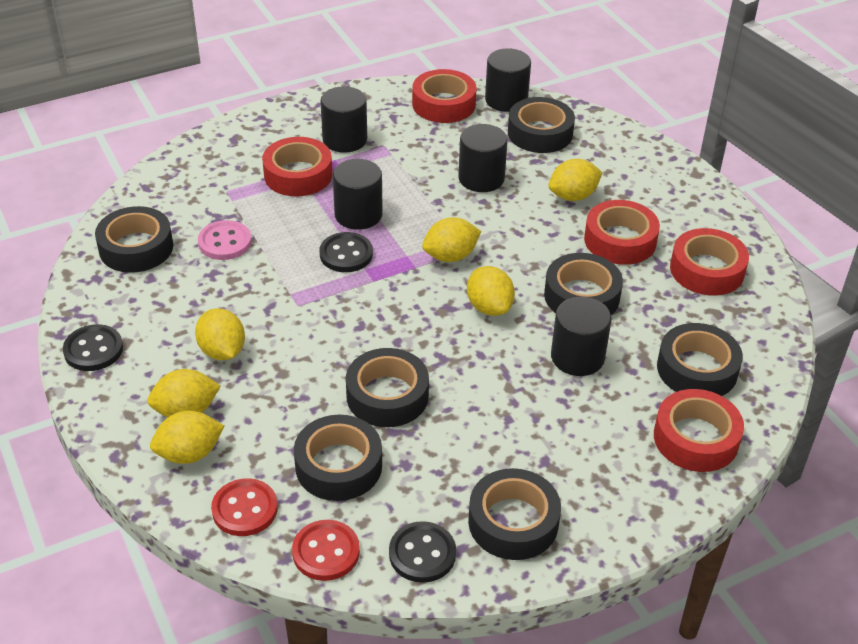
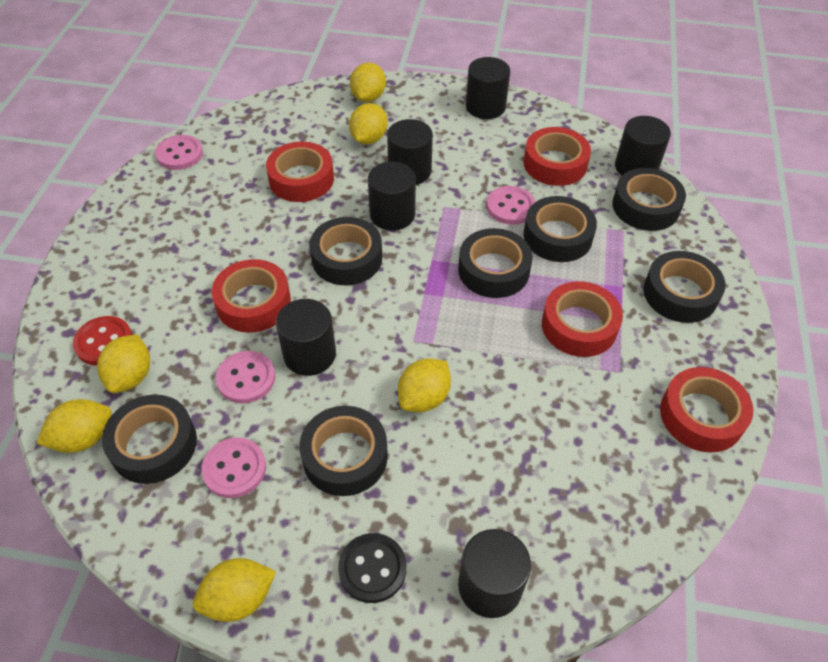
black button: 3 -> 1
black cylinder: 5 -> 6
pink button: 1 -> 4
red button: 2 -> 1

